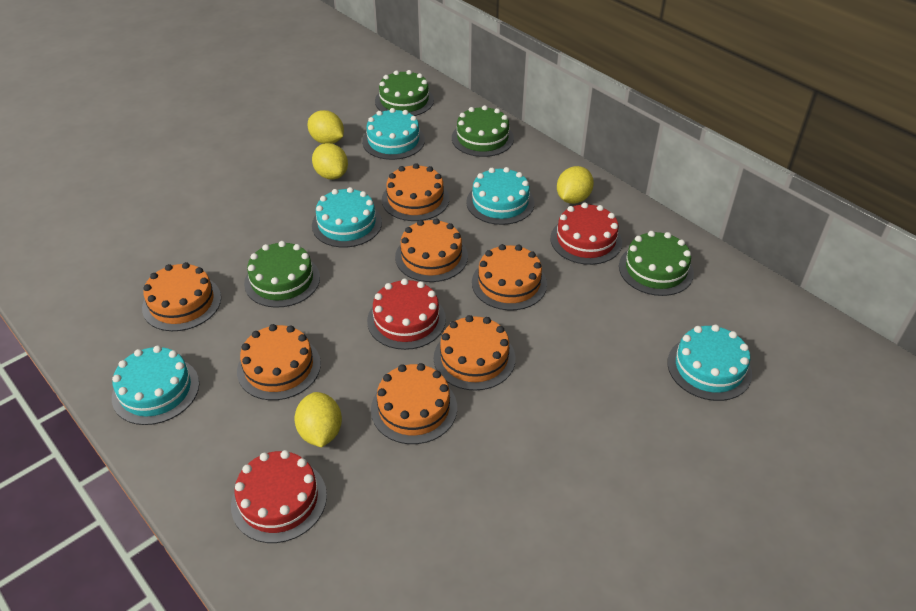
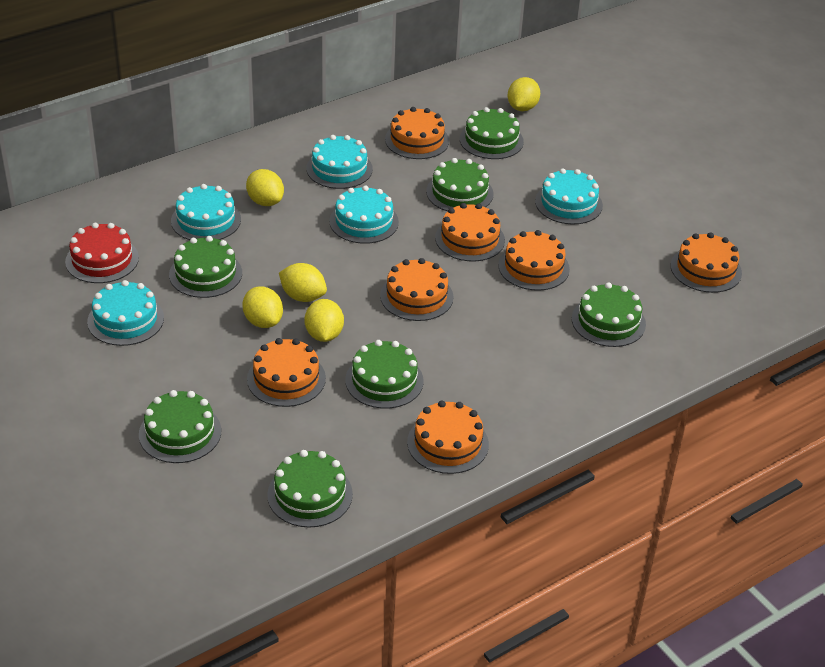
green cake: 4 -> 7
red cake: 3 -> 1
yellow lemon: 4 -> 5

